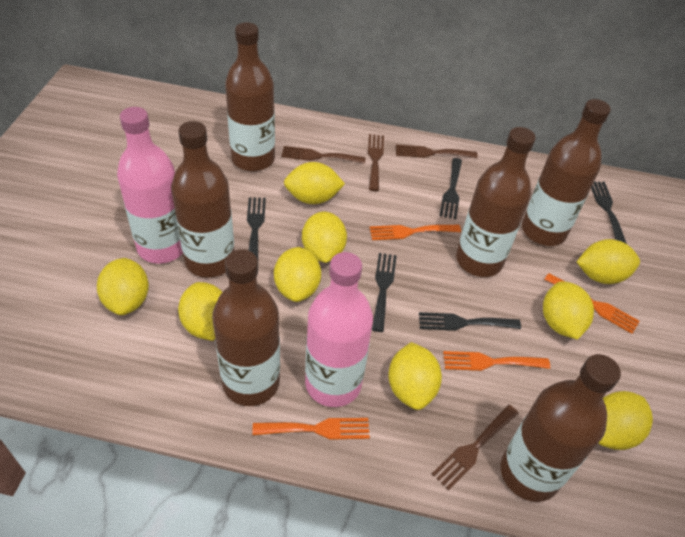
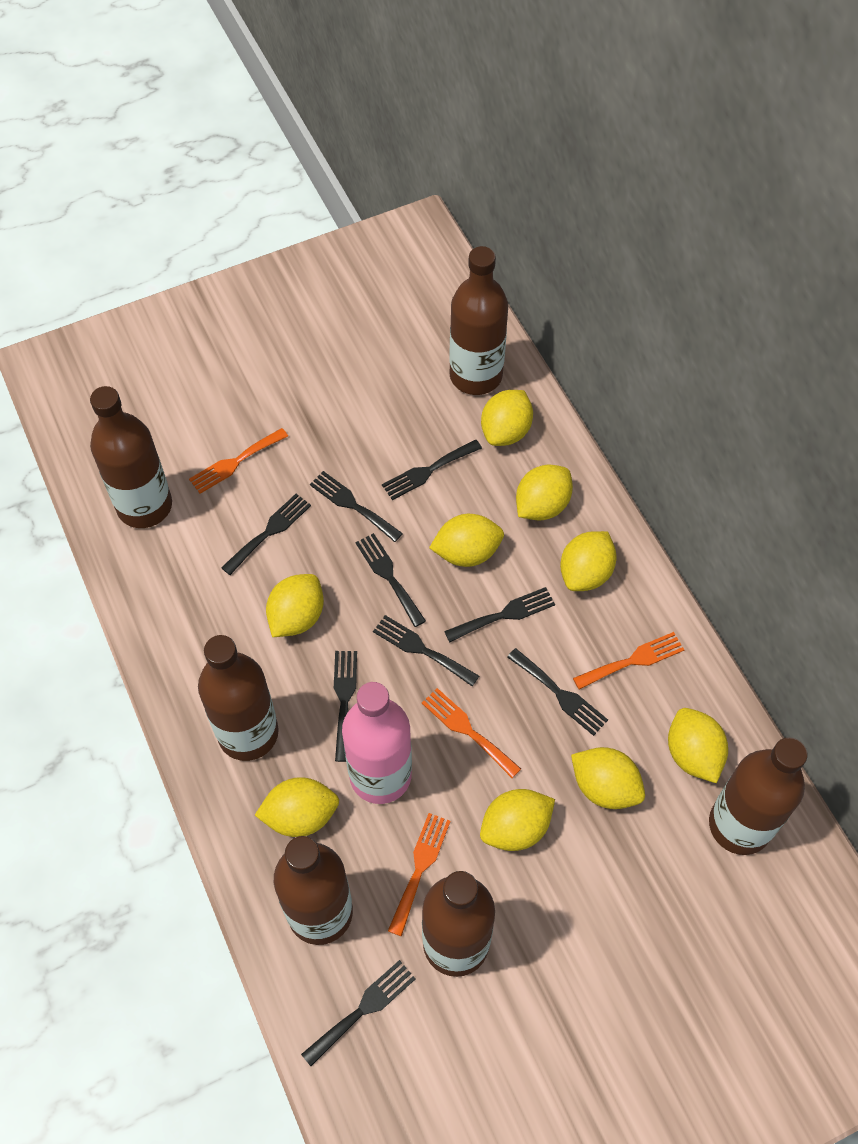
black fork: 5 -> 9
brown fork: 4 -> 0
pink bottle: 2 -> 1

